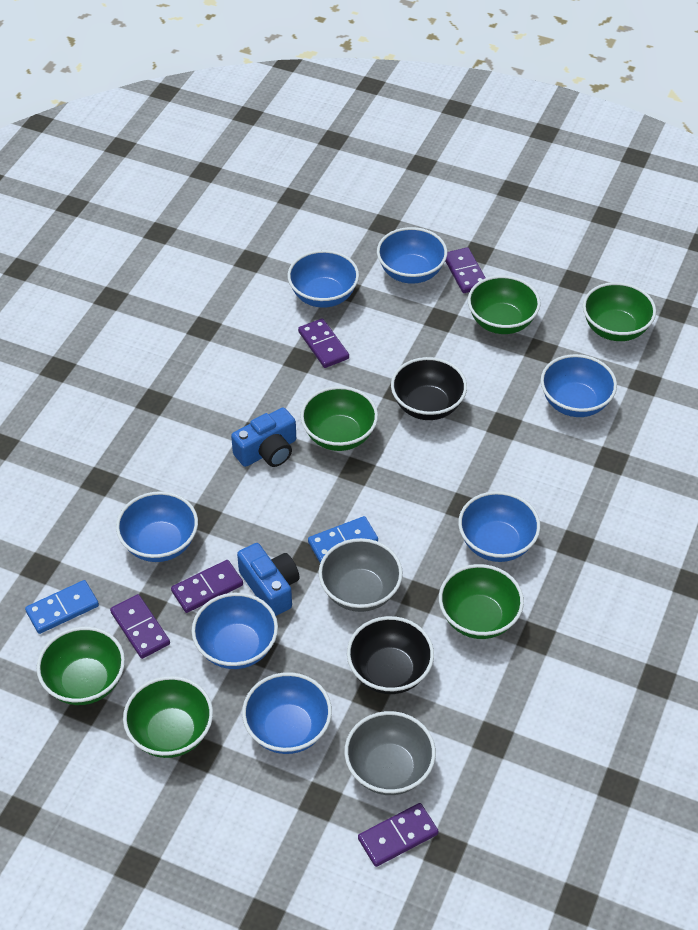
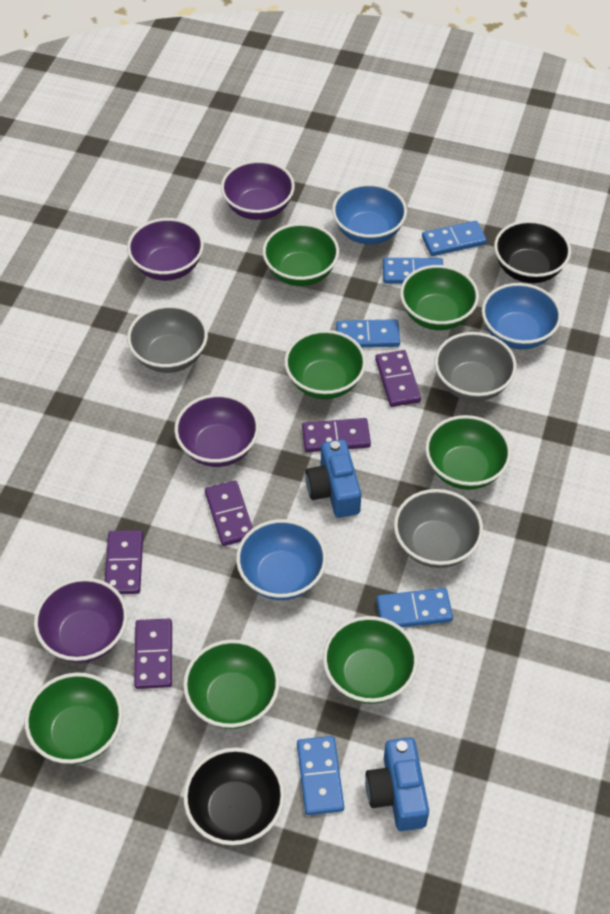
blue bowl: 7 -> 3
blue domino: 2 -> 5
green bowl: 6 -> 7
grey bowl: 2 -> 3
purple bowl: 0 -> 4

